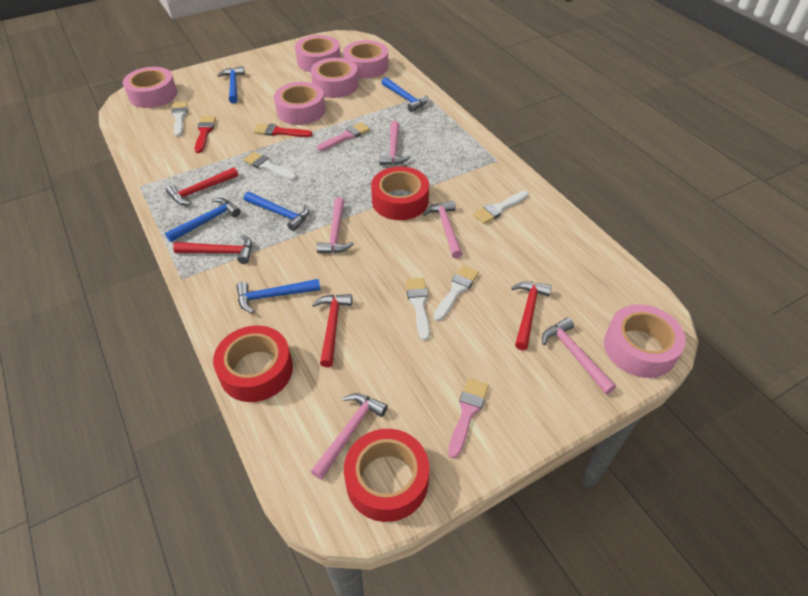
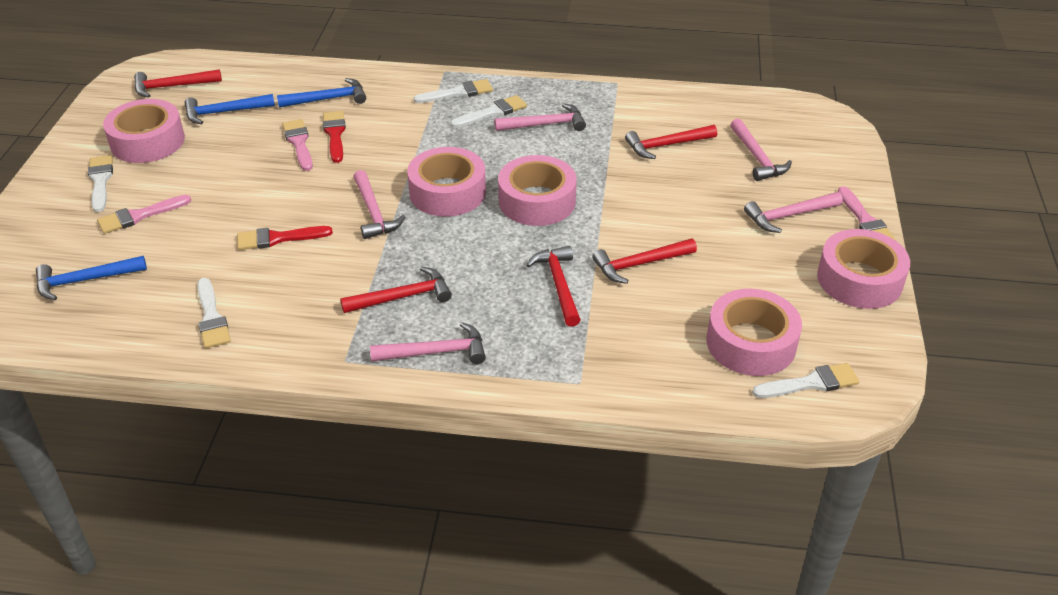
blue hammer: 5 -> 3
pink brush: 2 -> 3
pink tape: 6 -> 5
red hammer: 4 -> 5
red tape: 3 -> 0

